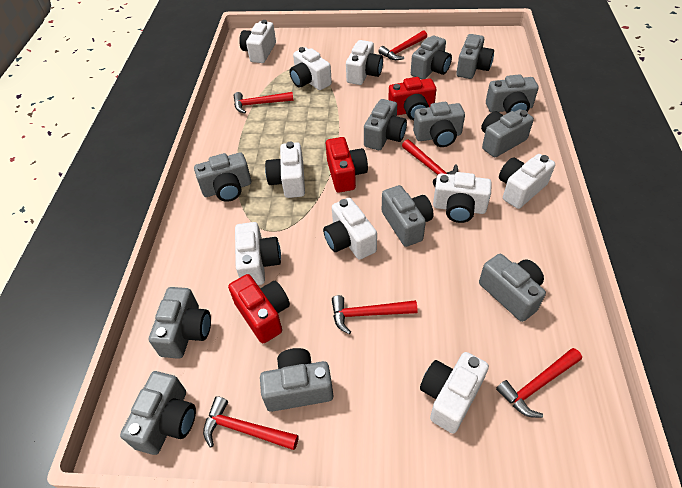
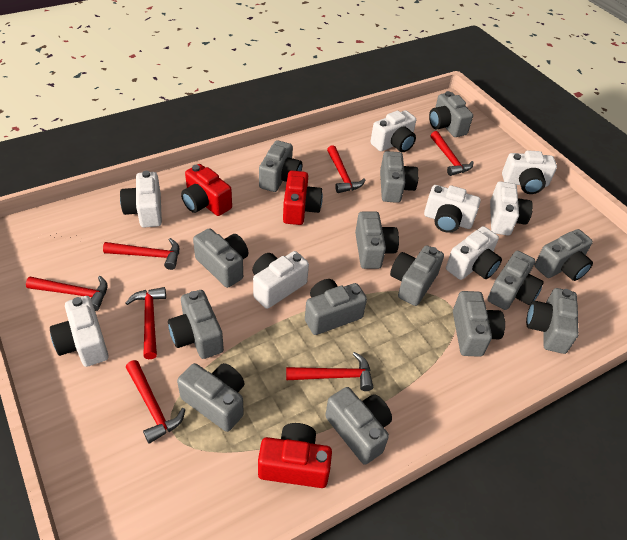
grey camera: 12 -> 14
red hammer: 6 -> 7
white camera: 9 -> 8

